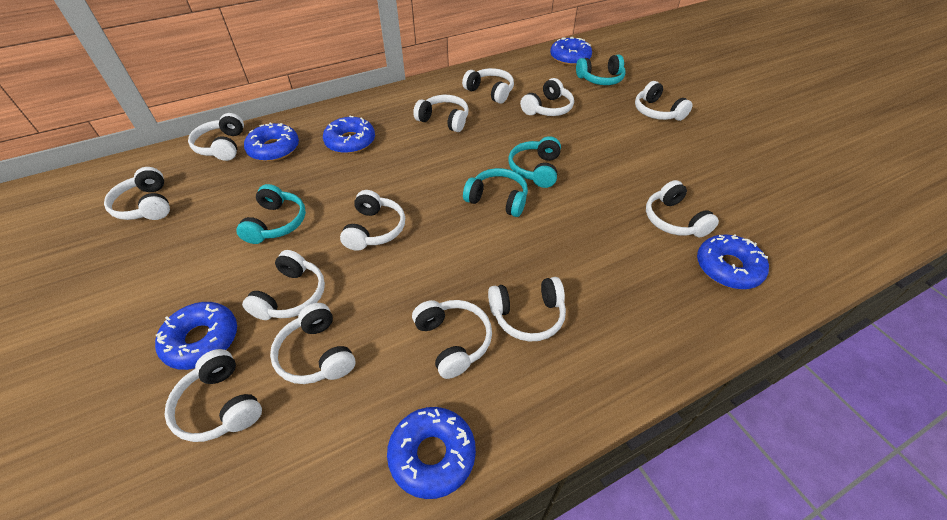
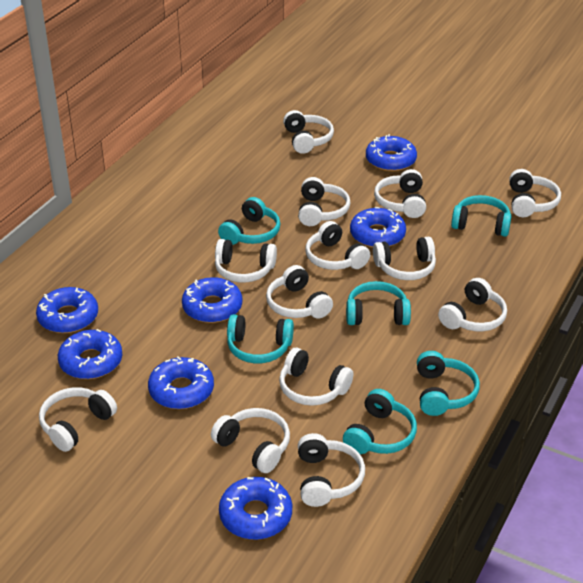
blue donut: 6 -> 7
turquoise headphones: 4 -> 6

